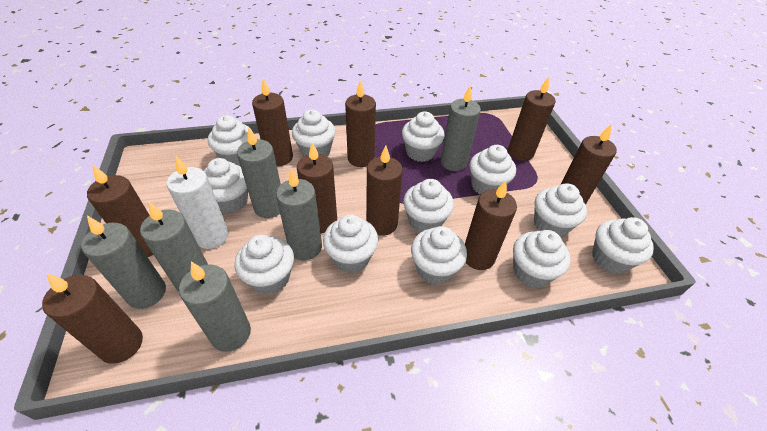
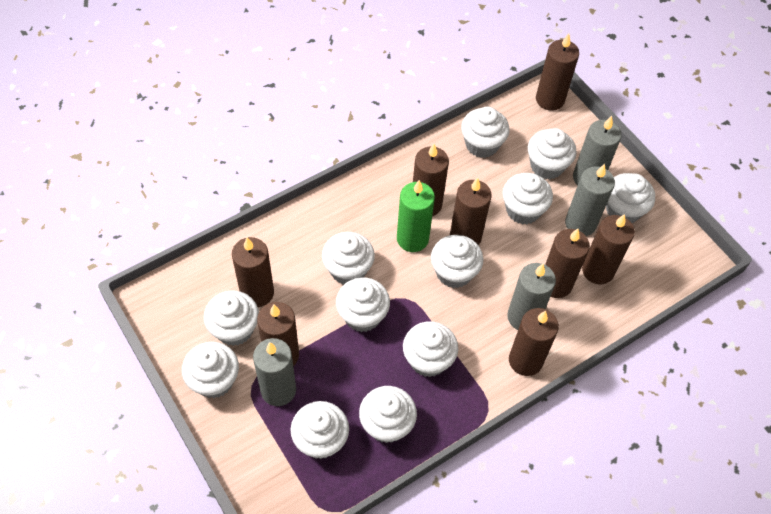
brown candle: 9 -> 8
green candle: 0 -> 1
grey candle: 6 -> 4
white candle: 1 -> 0

